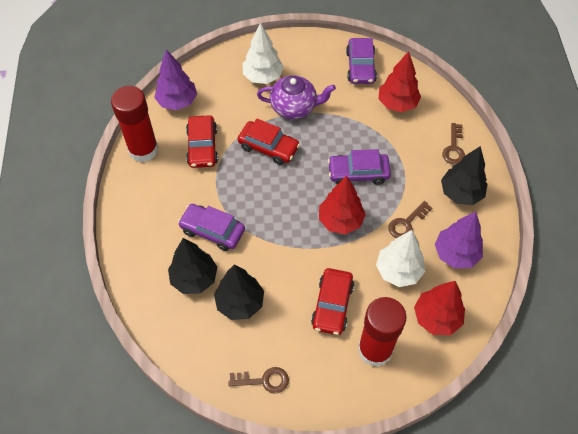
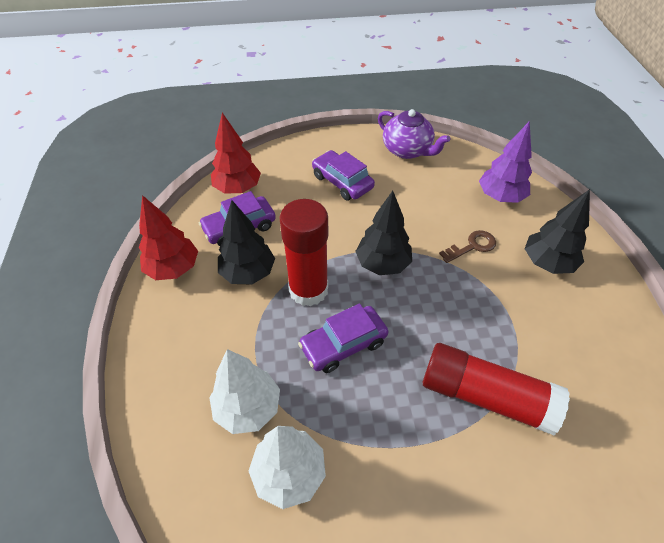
brown key: 3 -> 1
purple tree: 2 -> 1
red car: 3 -> 0
red tree: 3 -> 2

